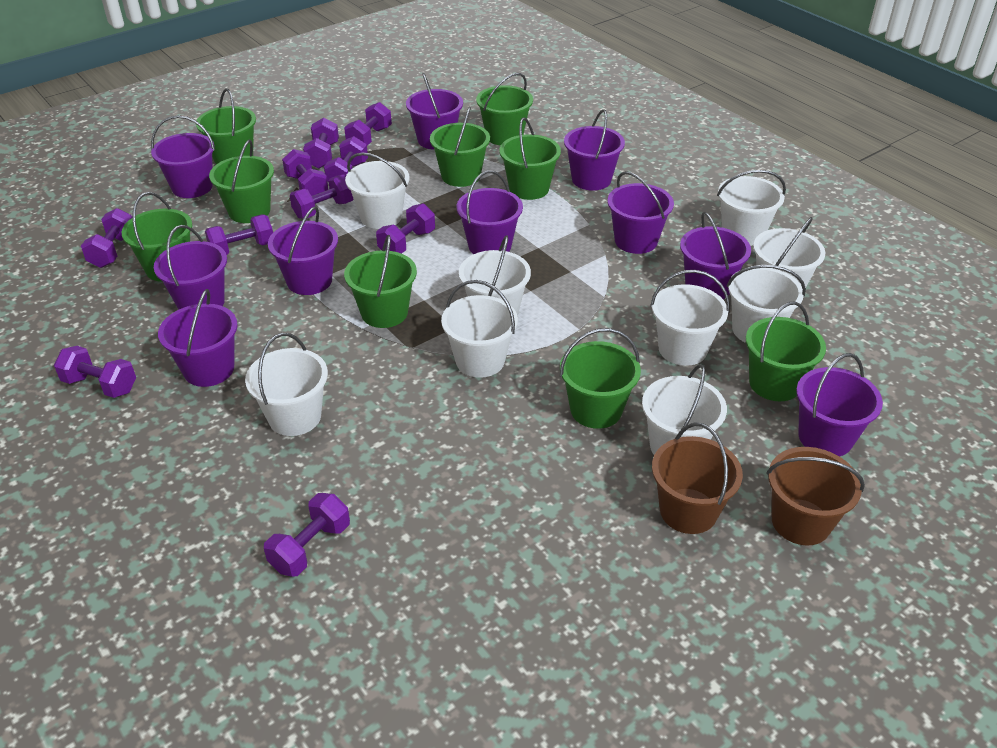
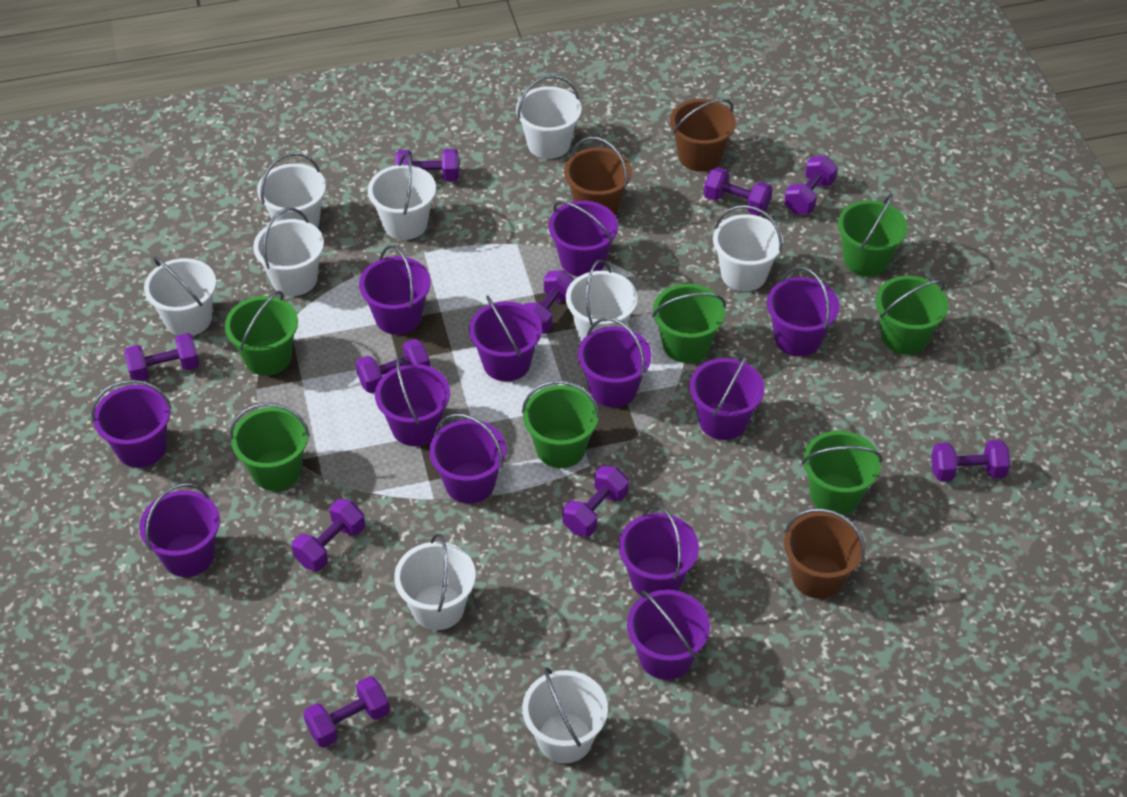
brown bucket: 2 -> 3
green bucket: 9 -> 7
purple bucket: 10 -> 12

